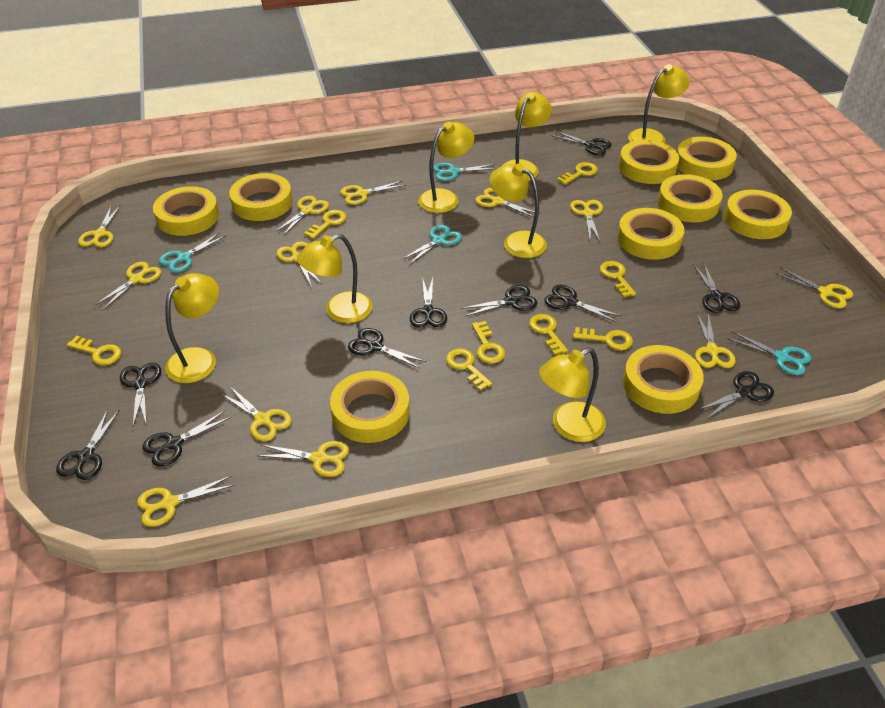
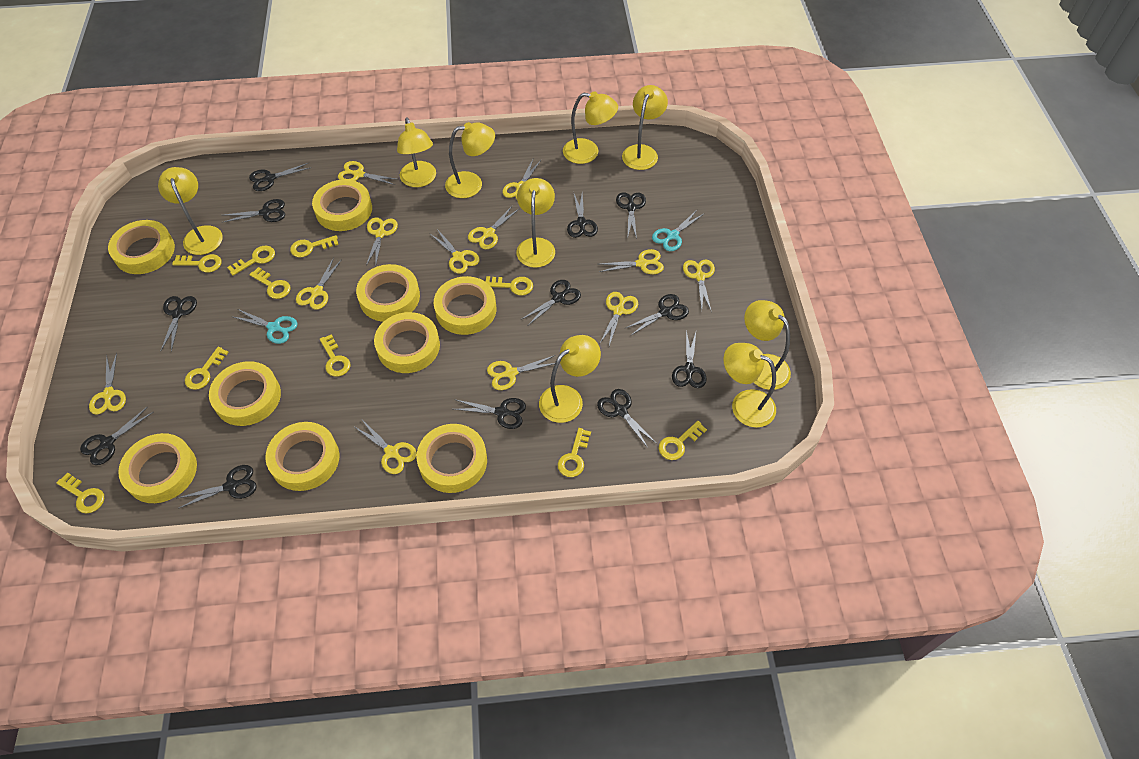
black scissors: 10 -> 12
turquoise scissors: 4 -> 2
yellow key: 8 -> 10
yellow lamp: 7 -> 9

